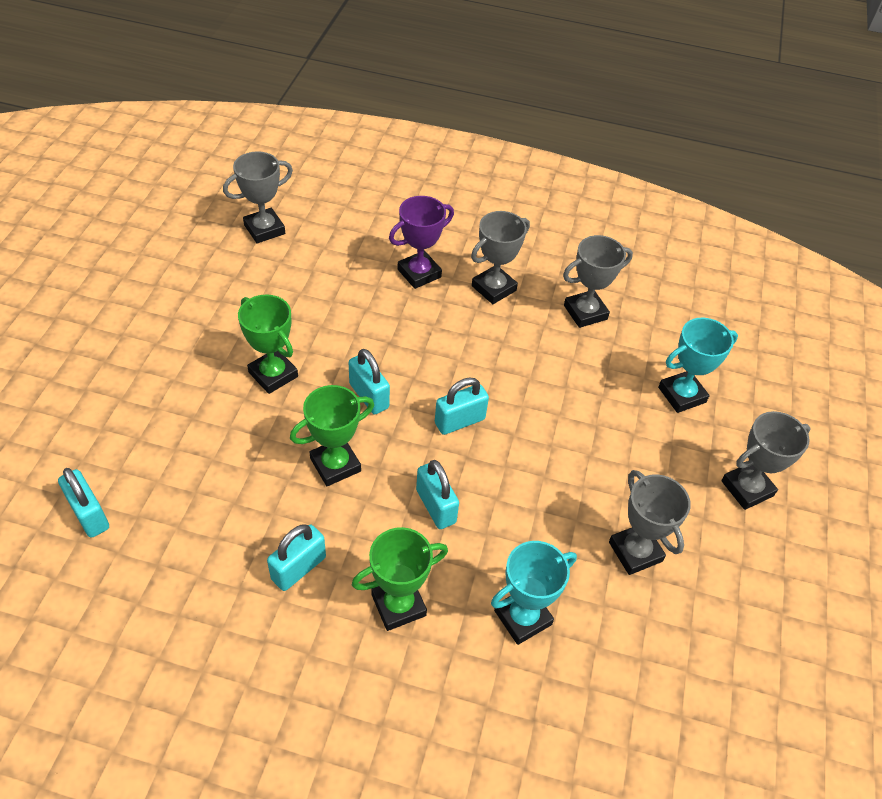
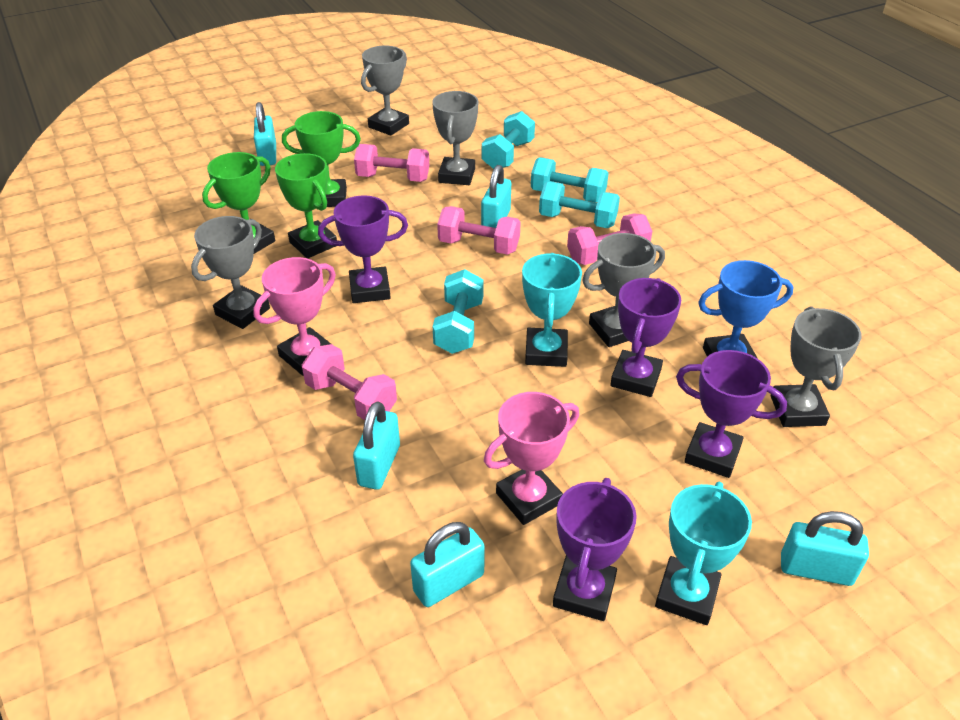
blue trophy: 0 -> 1
pink dumbbell: 0 -> 4
pink trophy: 0 -> 2
purple trophy: 1 -> 4
turquoise dumbbell: 0 -> 4

